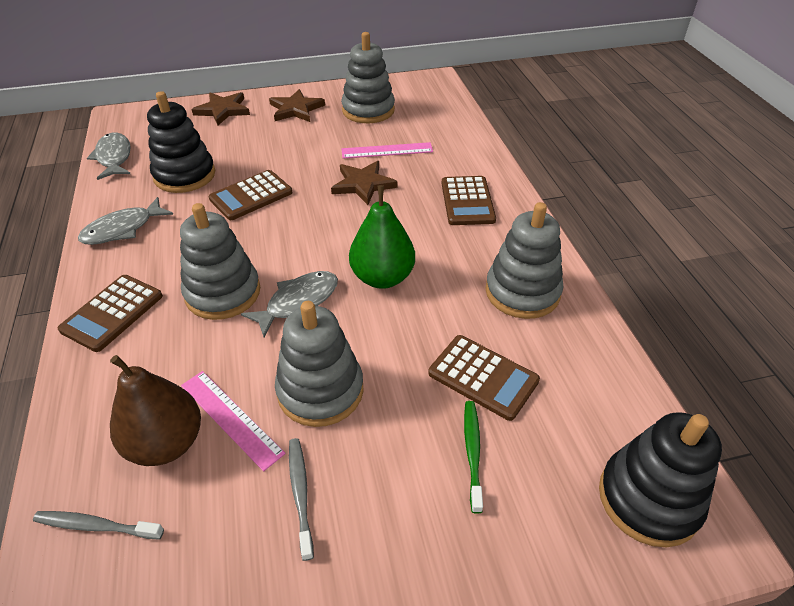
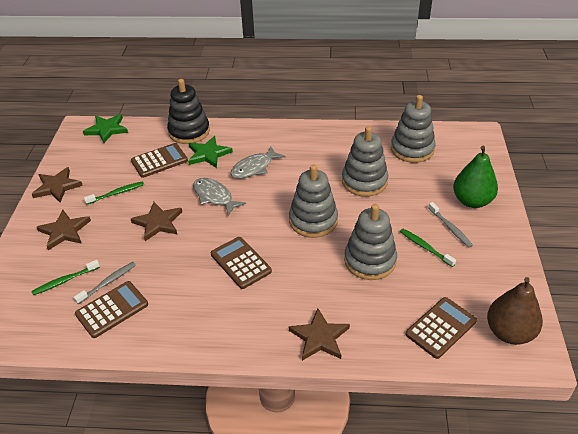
black stacking toy: 2 -> 1
brown star: 3 -> 4
green star: 0 -> 2
green toothbrush: 1 -> 3
grey fish: 3 -> 2
pink ruler: 2 -> 0

